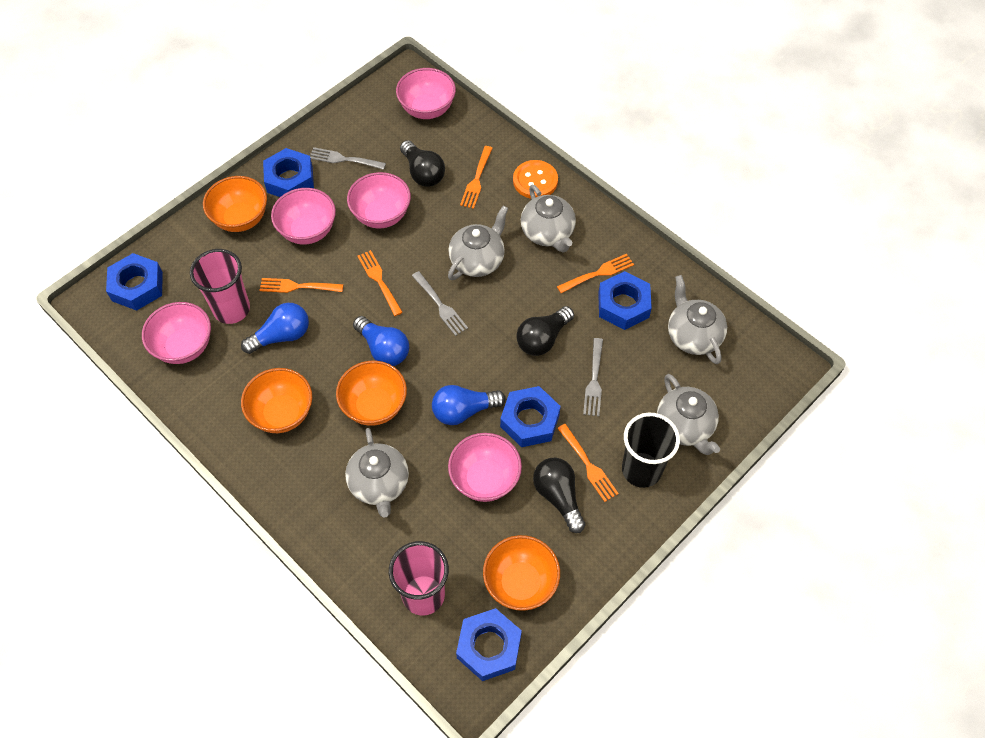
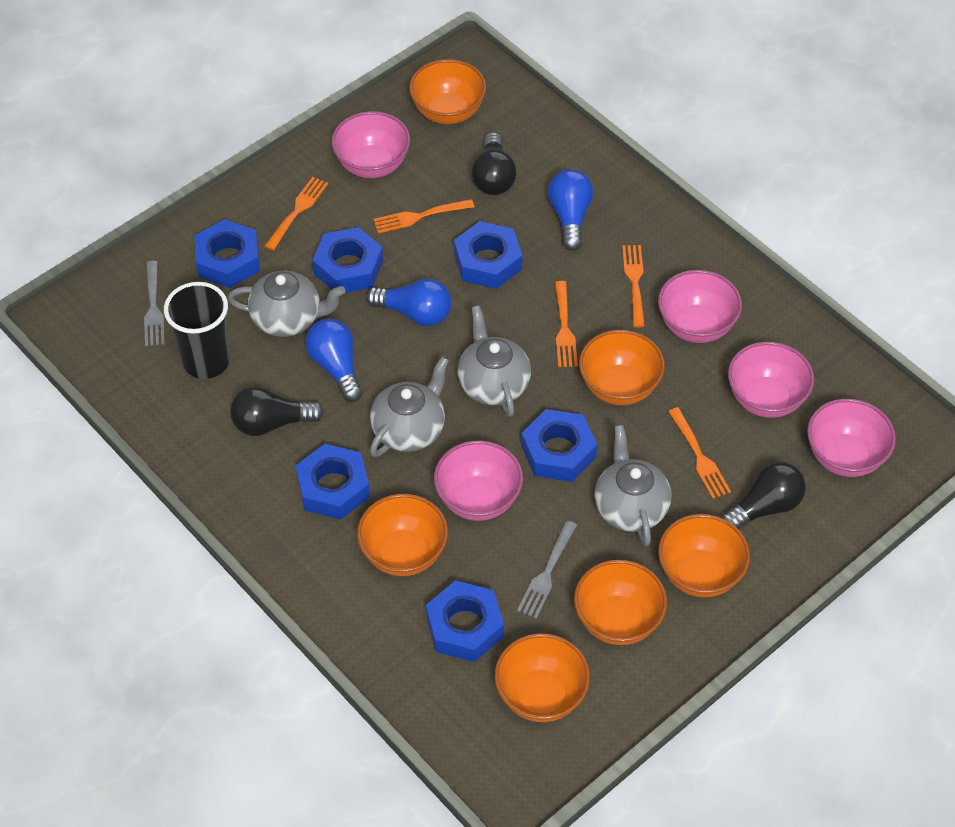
blue nut: 5 -> 6
grey fork: 3 -> 2
grey teapot: 5 -> 4
orange bowl: 4 -> 6
orange button: 1 -> 0
pink cup: 2 -> 0

